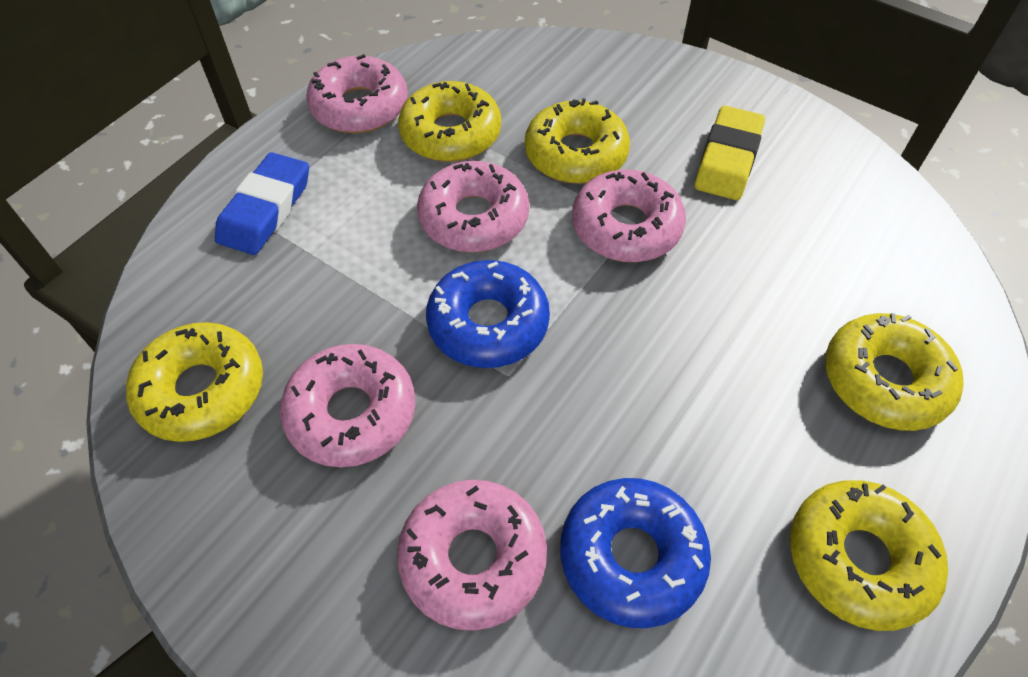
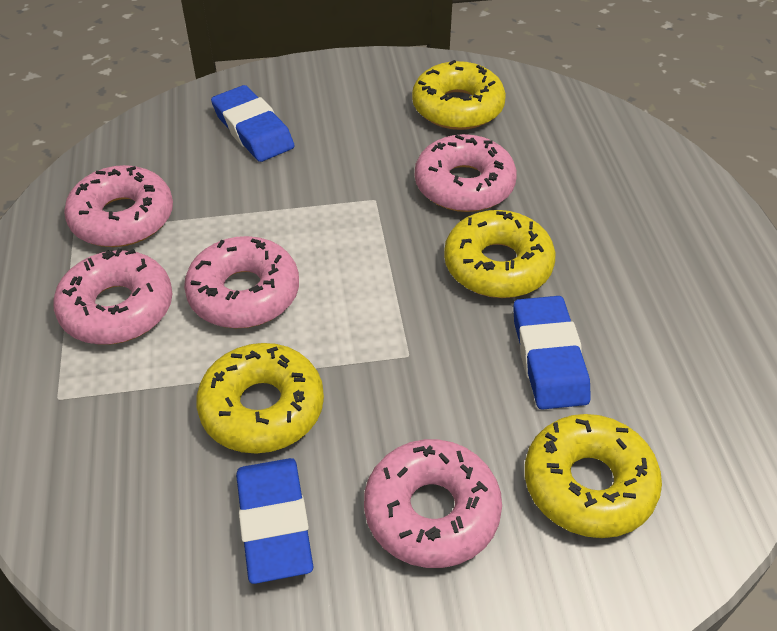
blue donut: 2 -> 0
blue eraser: 1 -> 3
yellow donut: 5 -> 4
yellow eraser: 1 -> 0

